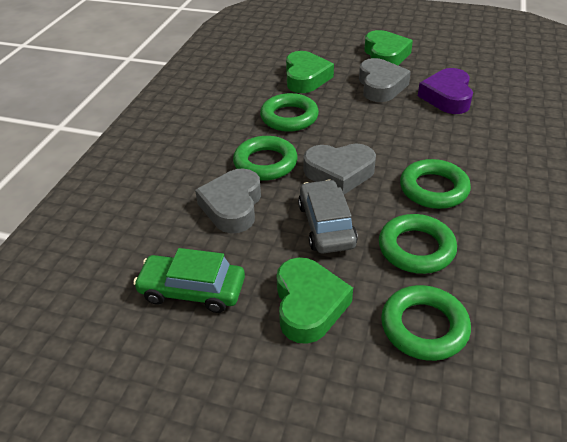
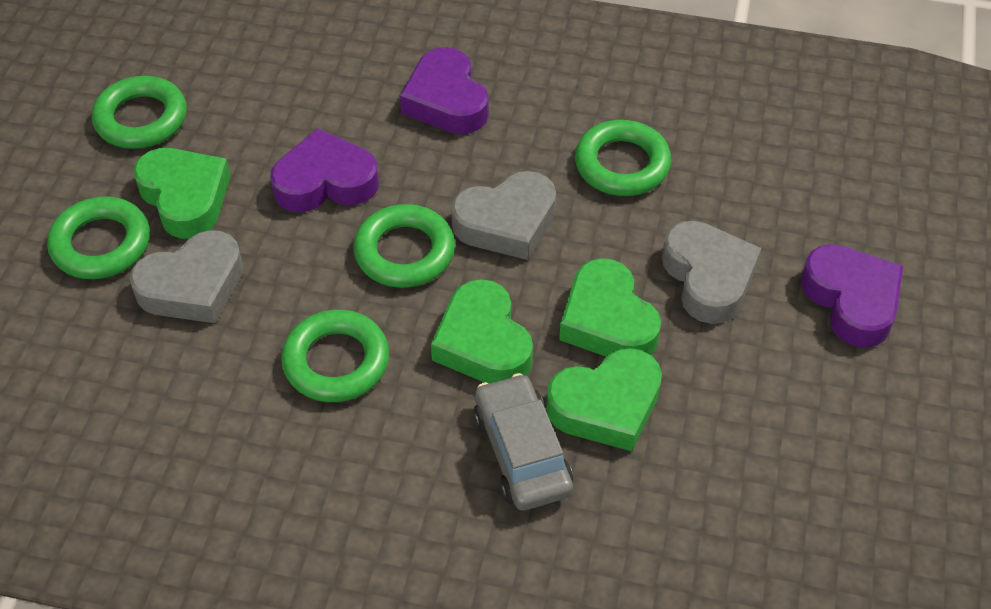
green car: 1 -> 0
green heart: 3 -> 4
purple heart: 1 -> 3

